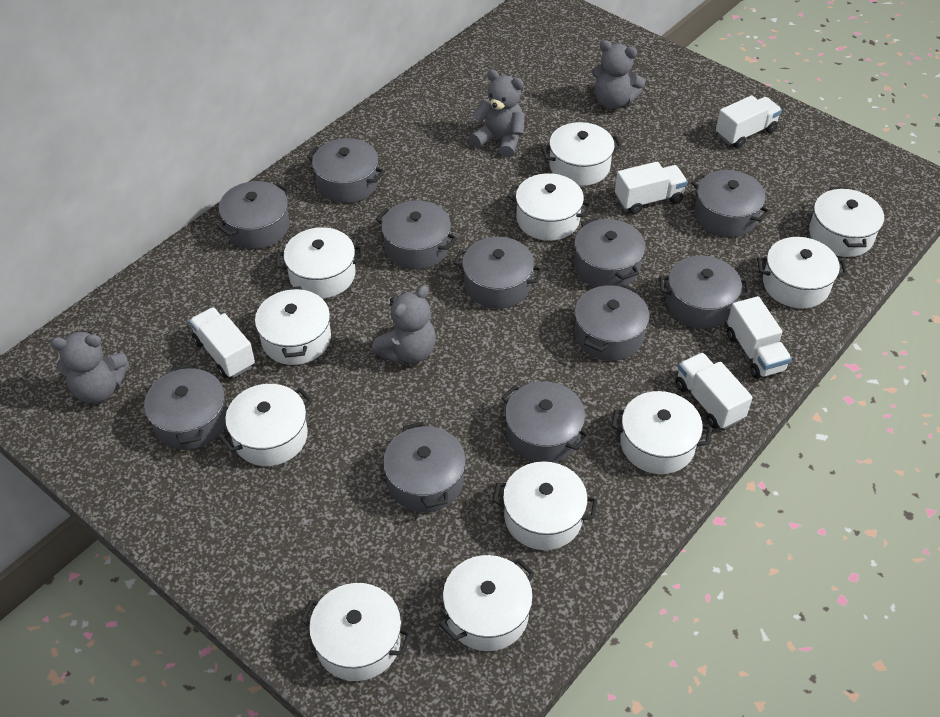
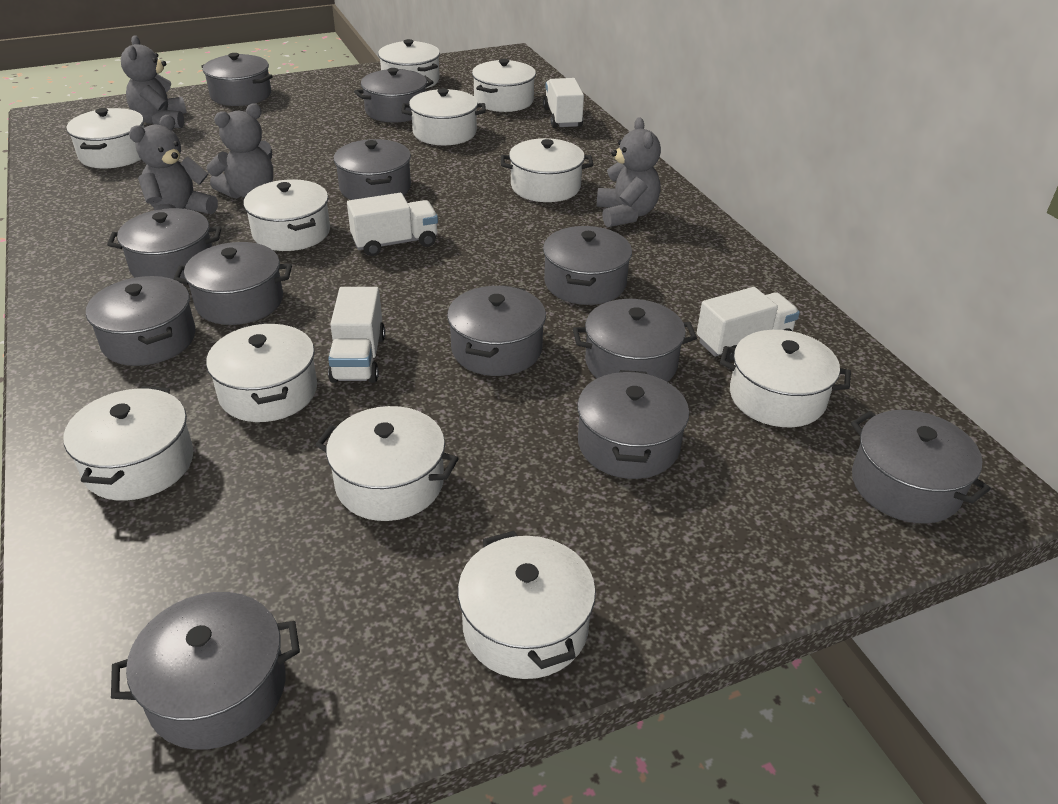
grey pot: 11 -> 12
white truck: 5 -> 4

